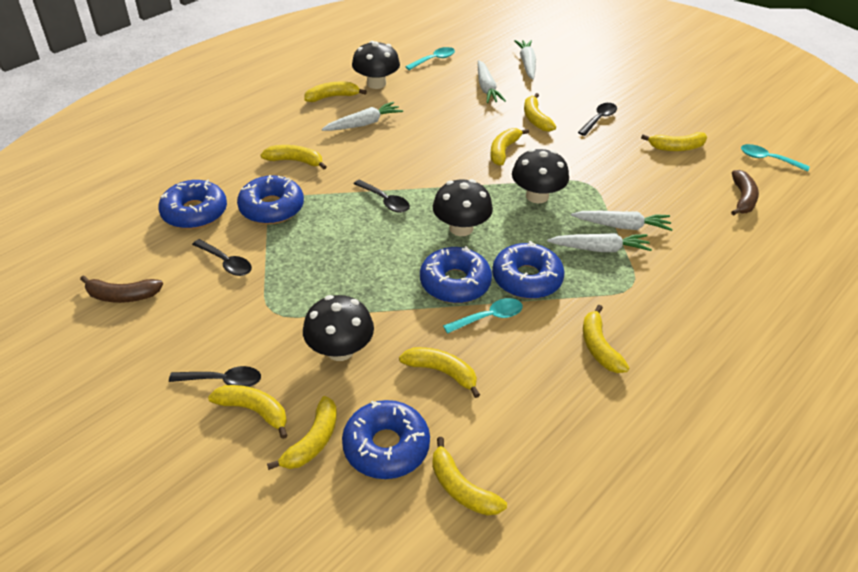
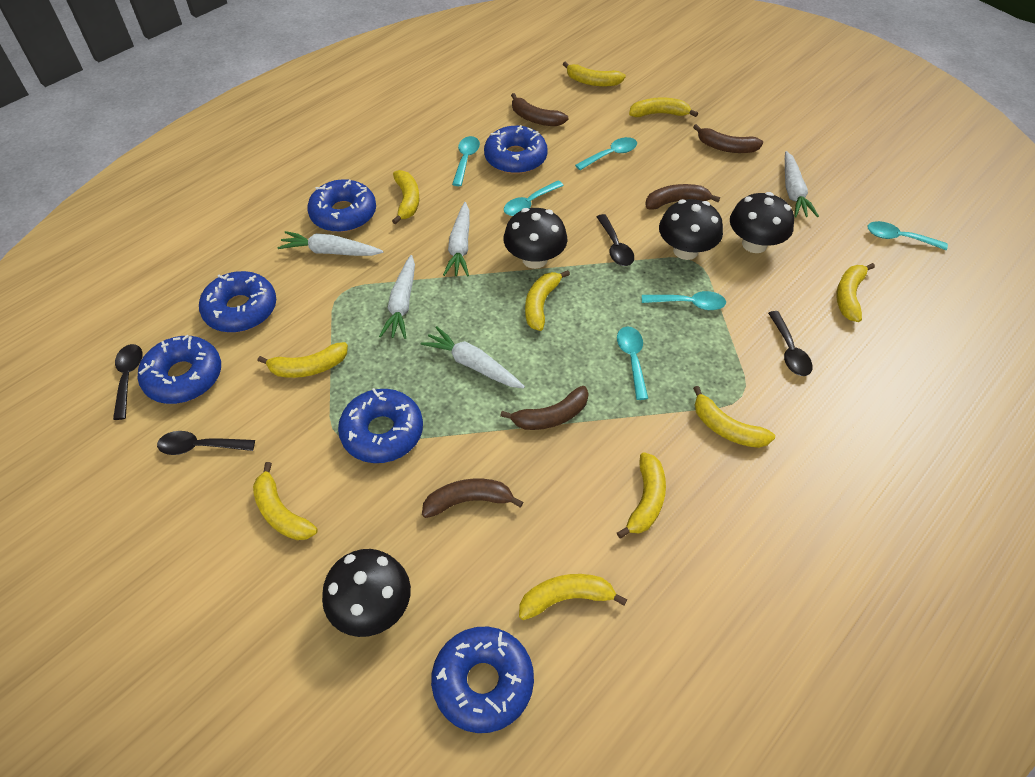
blue donut: 5 -> 6
brown banana: 2 -> 5
turquoise spoon: 3 -> 6

